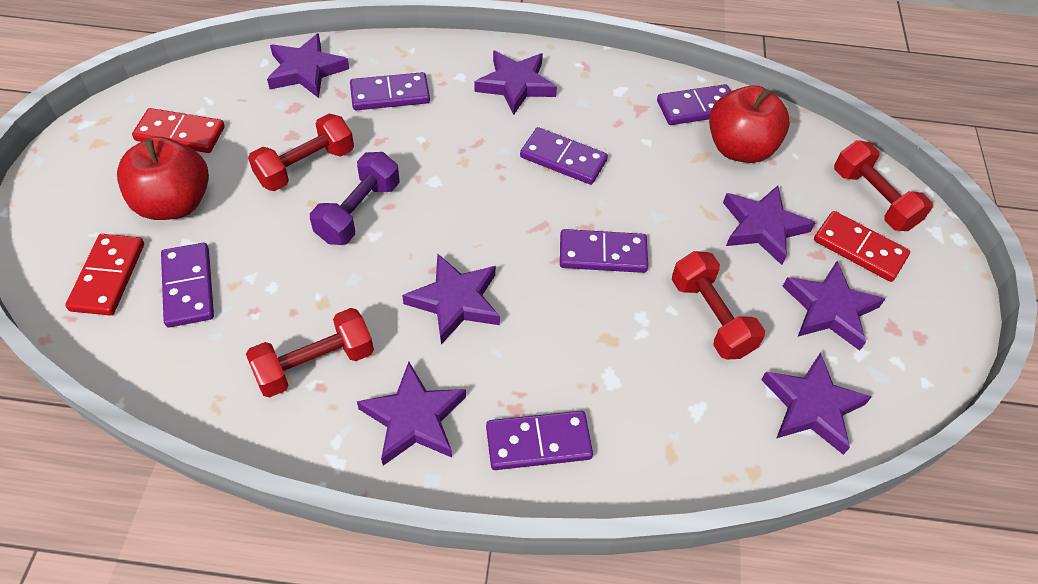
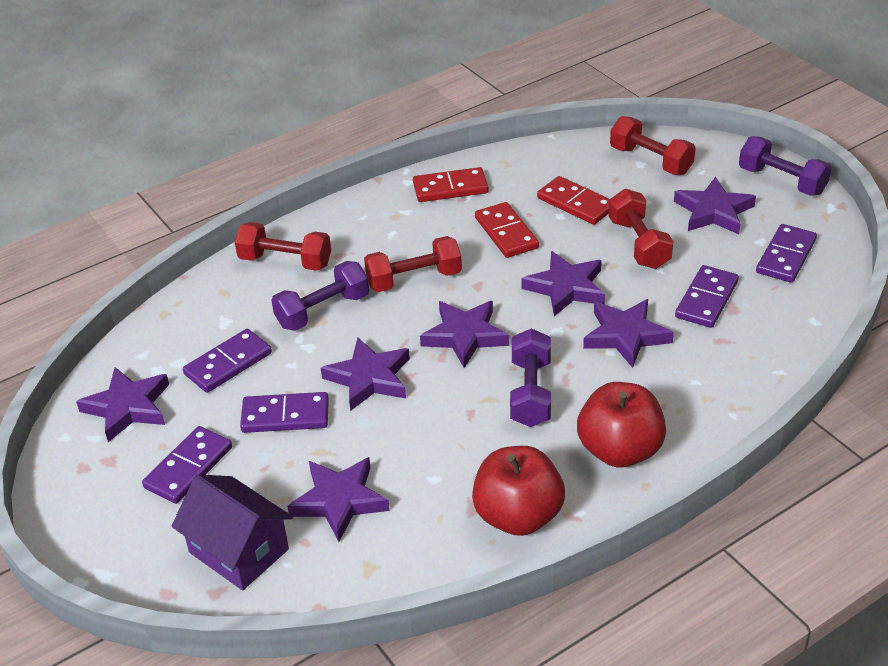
purple domino: 6 -> 5
purple dumbbell: 1 -> 3
purple house: 0 -> 1

